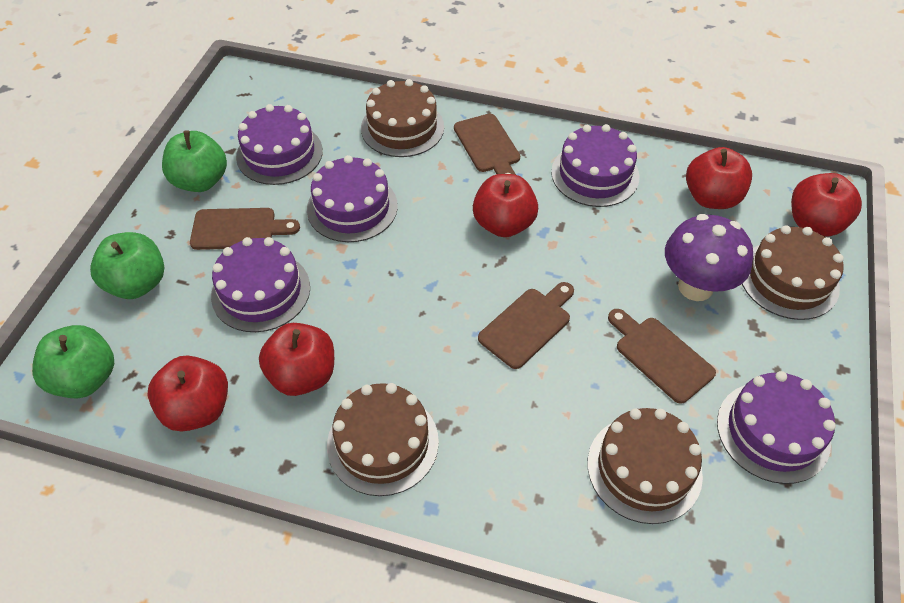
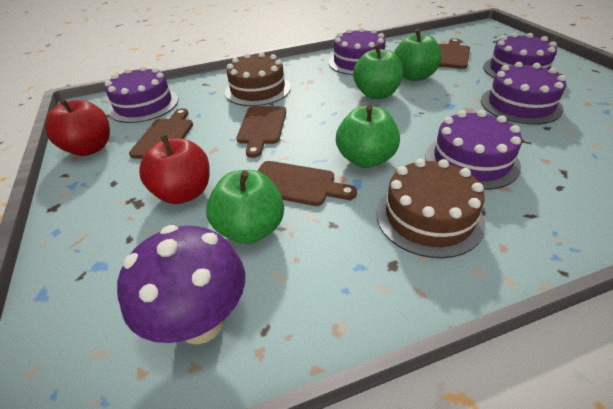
brown cake: 4 -> 2
green apple: 3 -> 4
red apple: 5 -> 2

